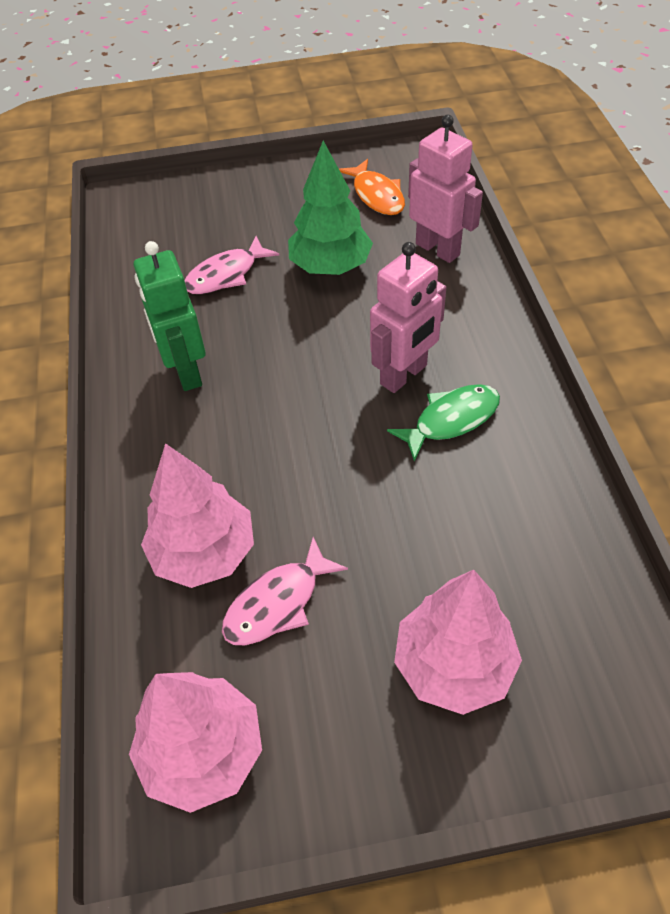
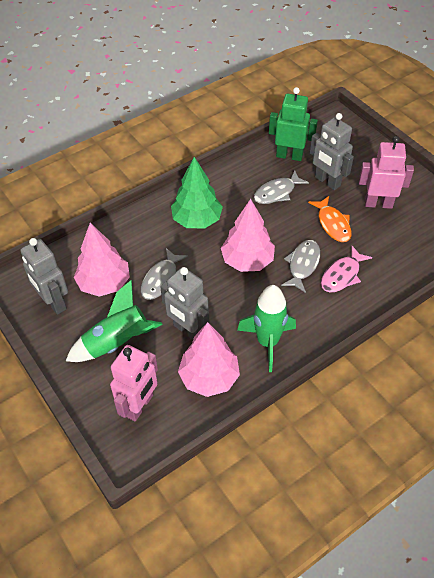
green fish: 1 -> 0
green rocket: 0 -> 2
grey fish: 0 -> 3
grey robot: 0 -> 3
pink fish: 2 -> 1

